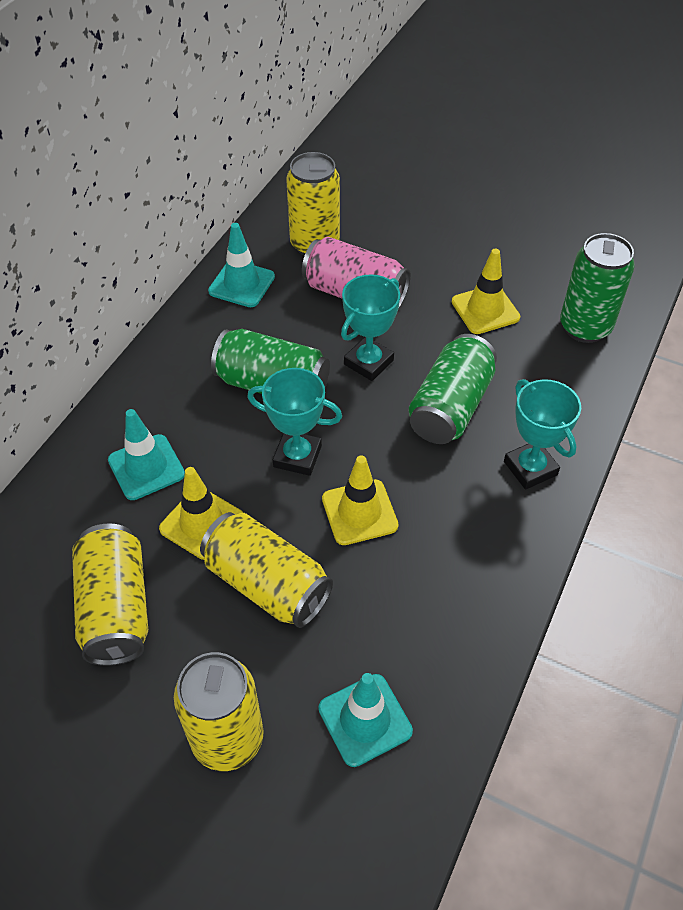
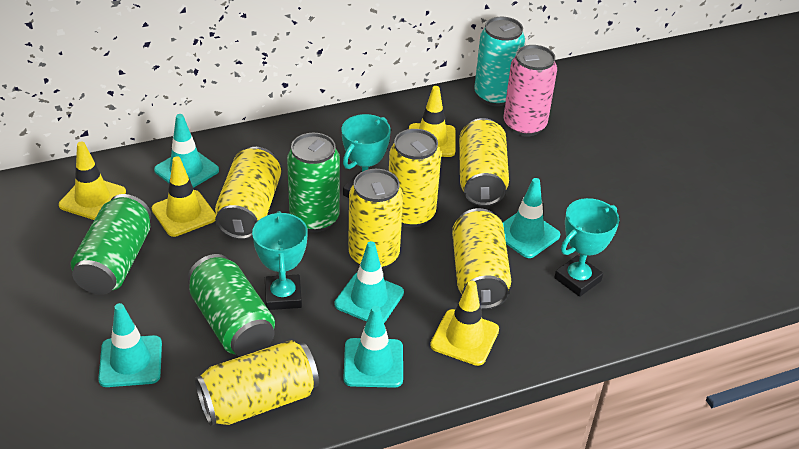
turquoise can: 0 -> 1
turquoise traffic cone: 3 -> 5
yellow can: 4 -> 6
yellow traffic cone: 3 -> 4

